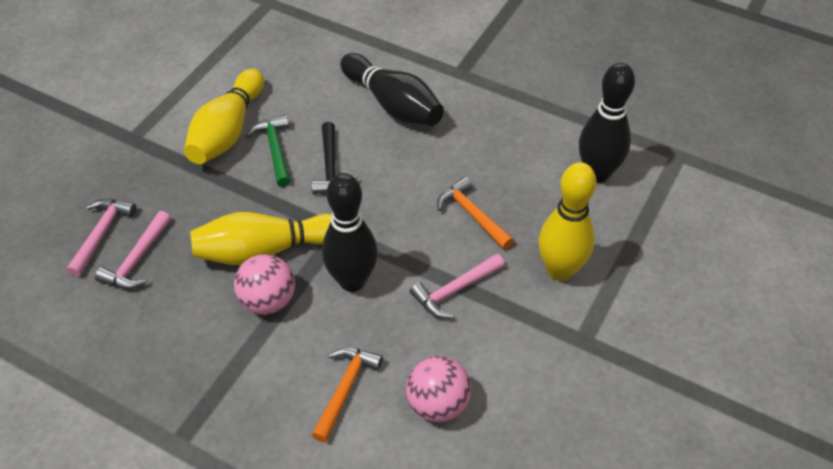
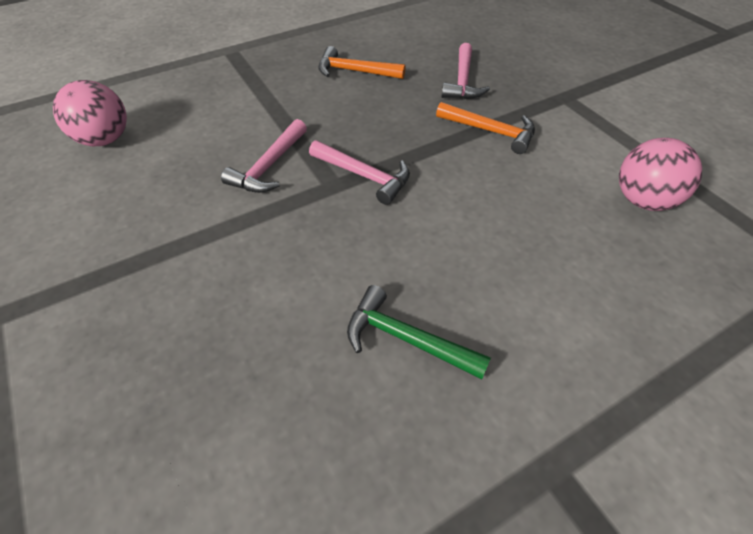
black bowling pin: 3 -> 0
black hammer: 1 -> 0
yellow bowling pin: 3 -> 0

